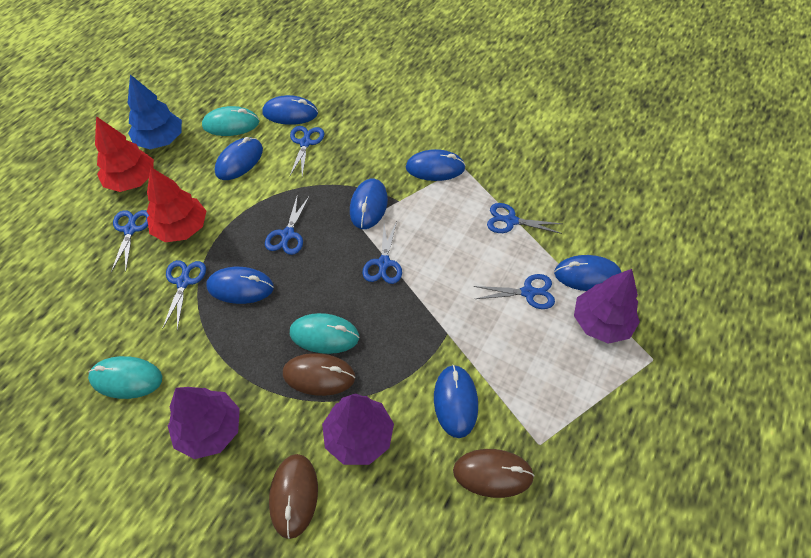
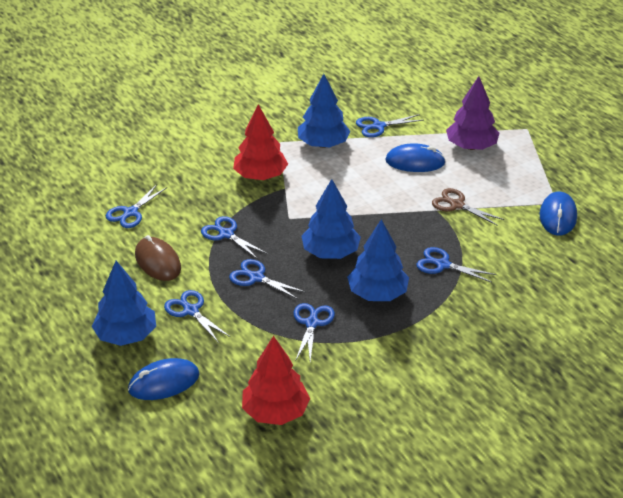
blue mouse: 7 -> 3
blue tree: 1 -> 4
brown mouse: 3 -> 1
brown scissors: 0 -> 1
purple tree: 3 -> 1
turquoise mouse: 3 -> 0

